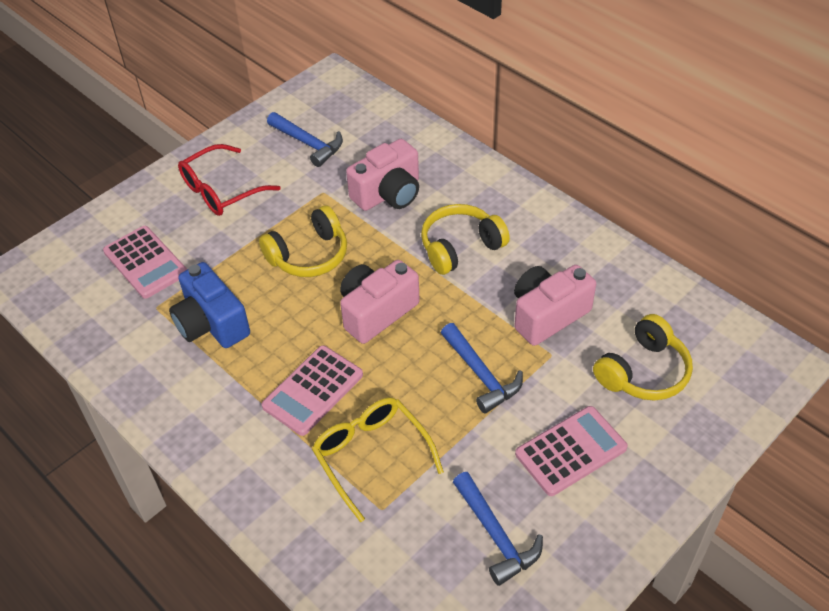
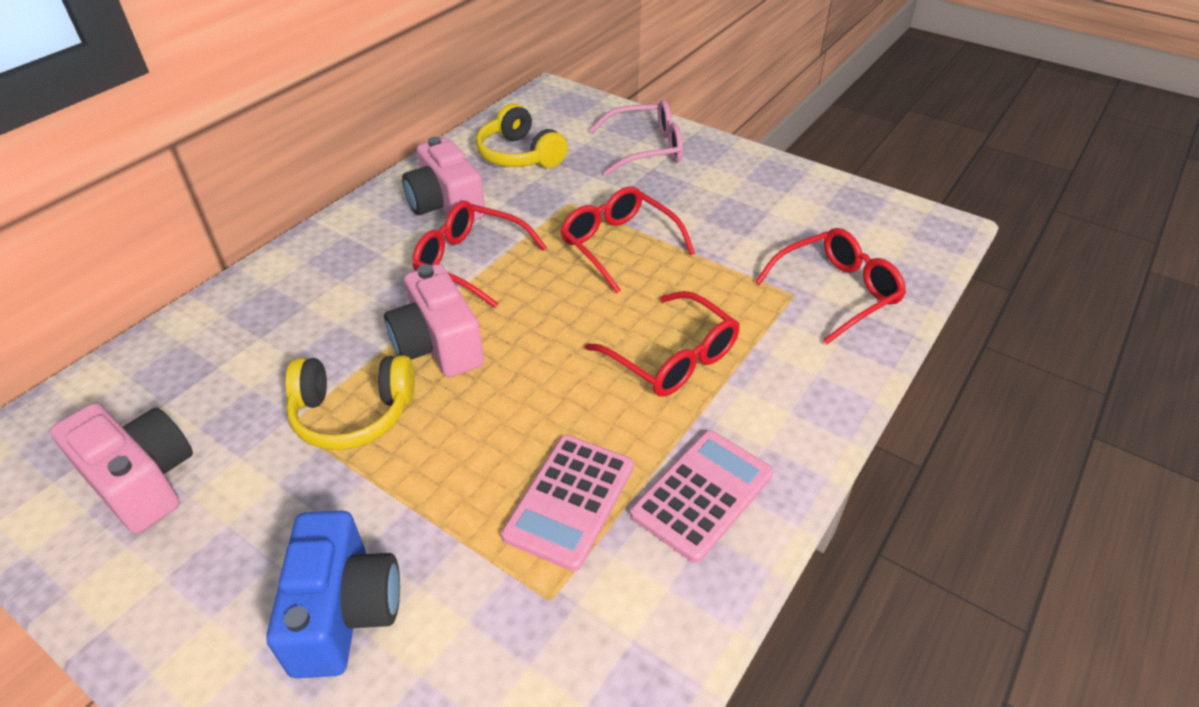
blue hammer: 3 -> 0
pink calculator: 3 -> 2
pink glasses: 0 -> 1
red glasses: 1 -> 4
yellow glasses: 1 -> 0
yellow headphones: 3 -> 2

